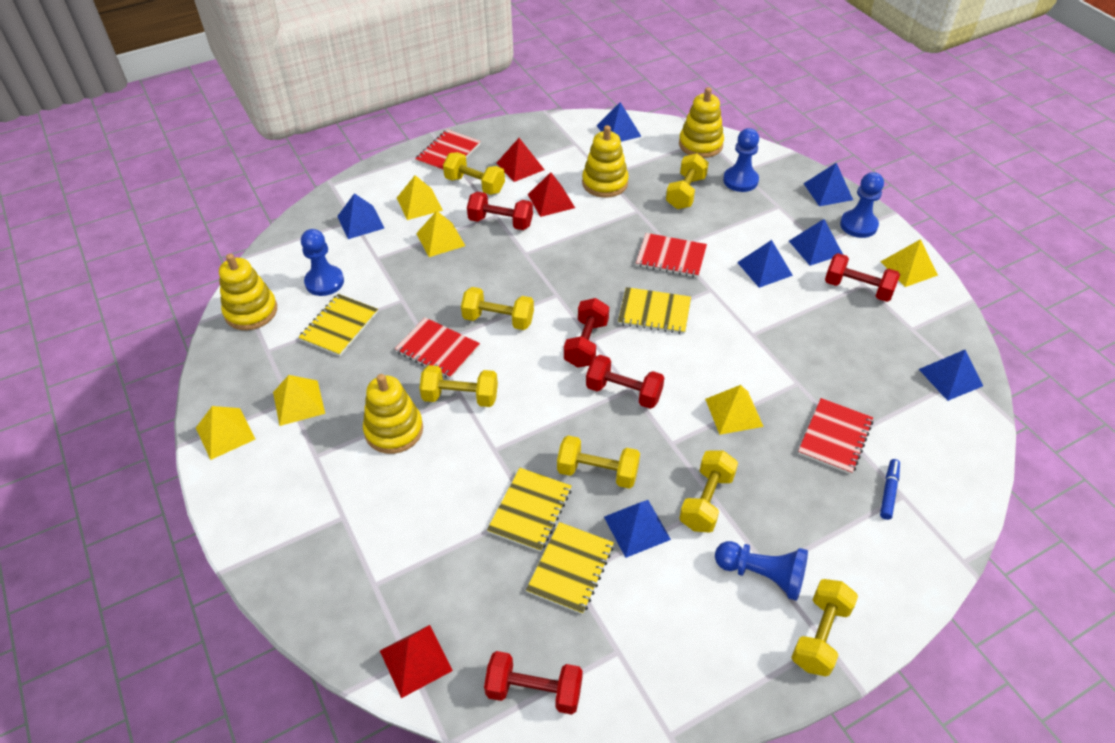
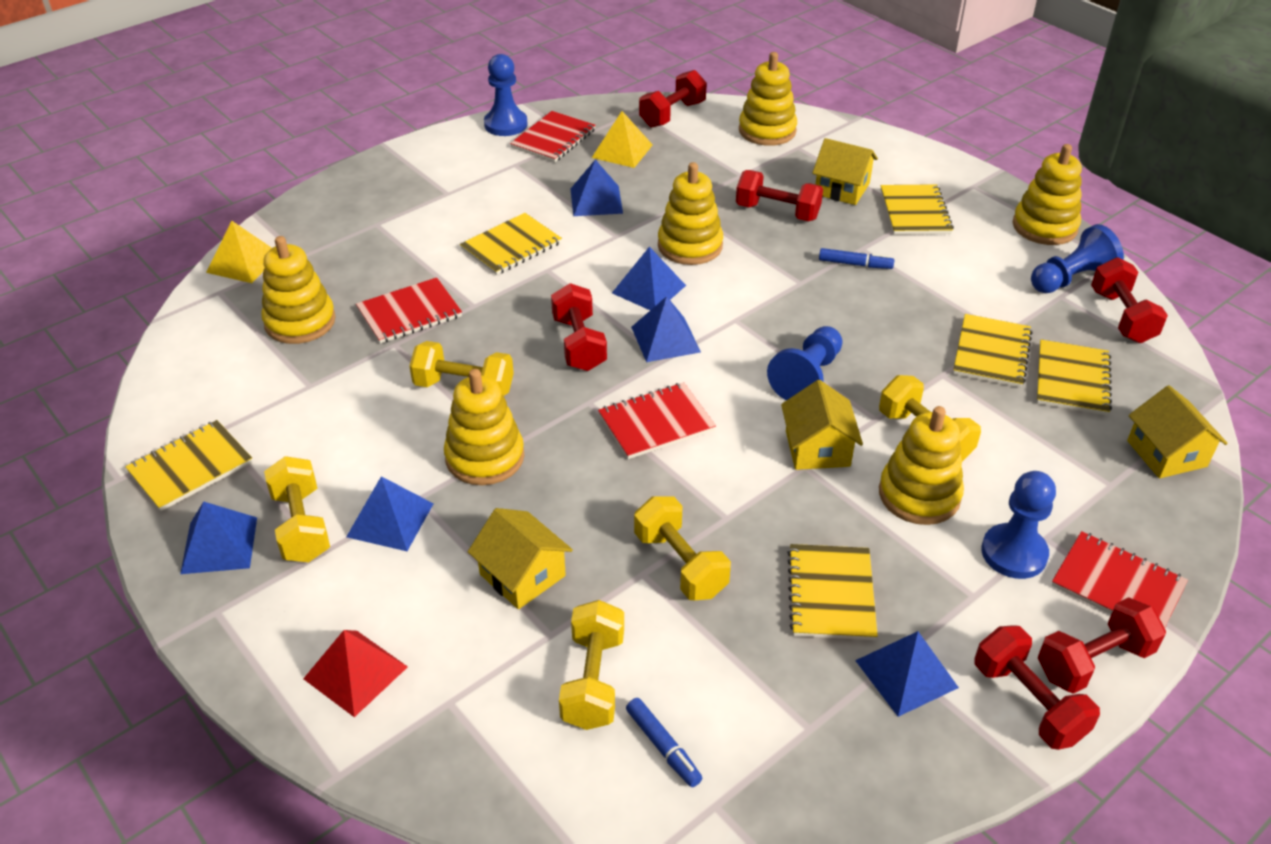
blue marker: 1 -> 2
blue pyramid: 7 -> 6
red dumbbell: 5 -> 6
red pyramid: 3 -> 1
yellow dumbbell: 7 -> 5
yellow house: 0 -> 4
yellow notebook: 4 -> 6
yellow pyramid: 6 -> 2
yellow stacking toy: 4 -> 6

